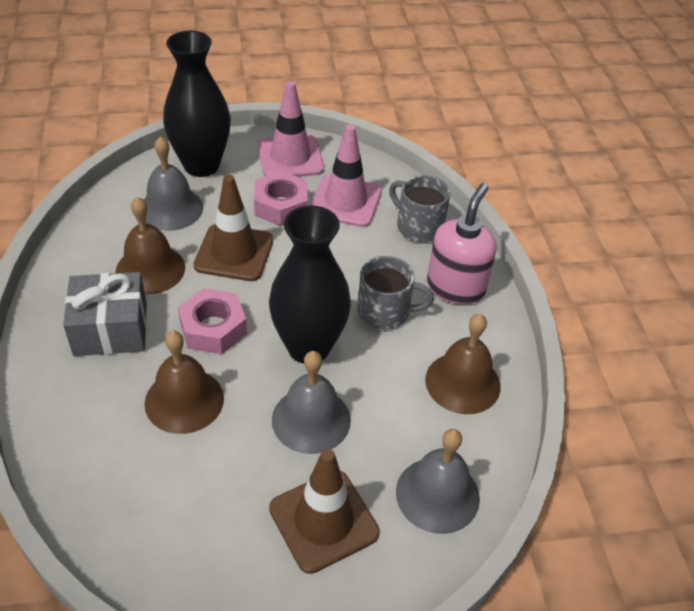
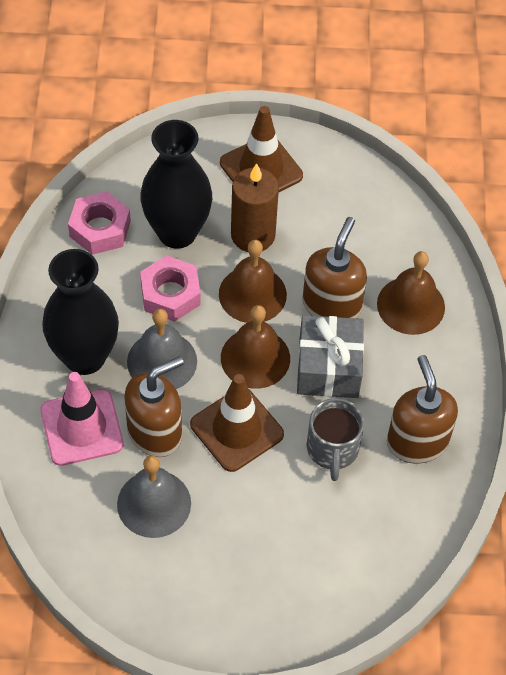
brown candle: 0 -> 1
brown soap dispenser: 0 -> 3
grey bell: 3 -> 2
grey mug: 2 -> 1
pink soap dispenser: 1 -> 0
pink traffic cone: 2 -> 1

